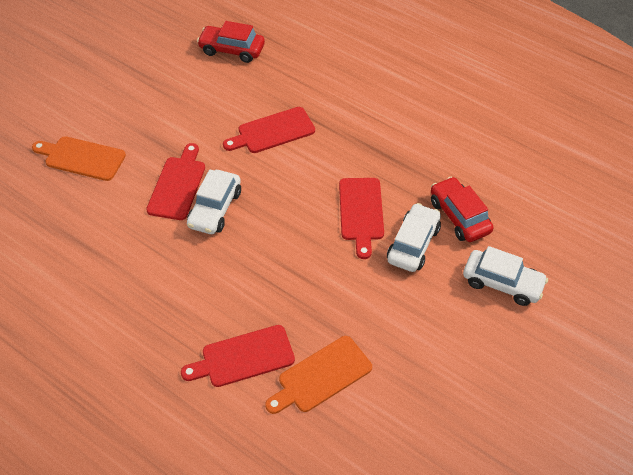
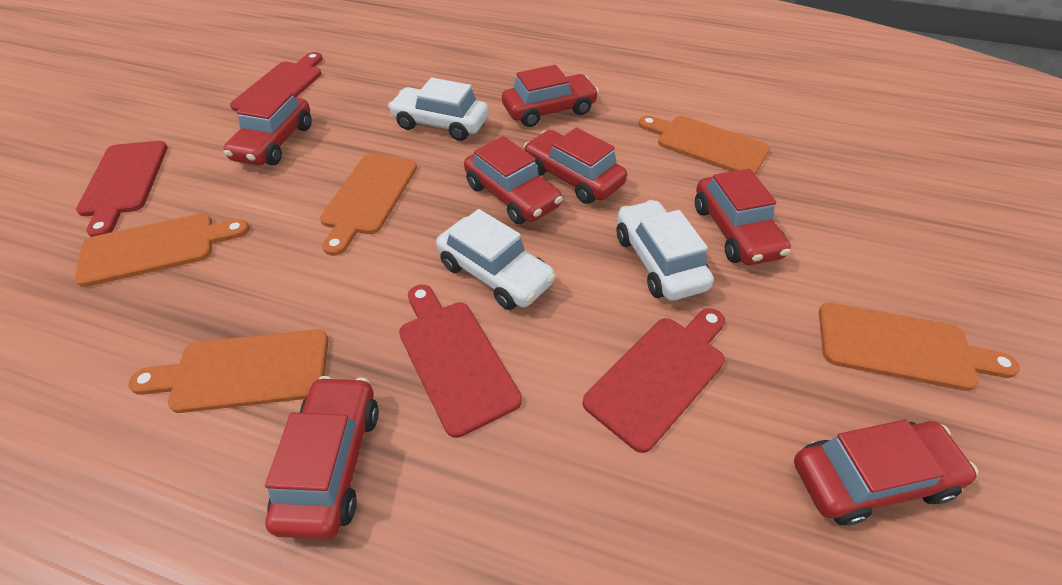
orange cutting board: 2 -> 5
red car: 2 -> 7

